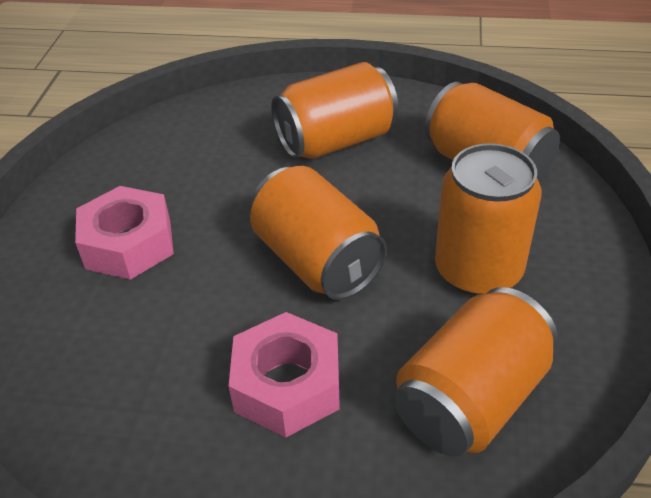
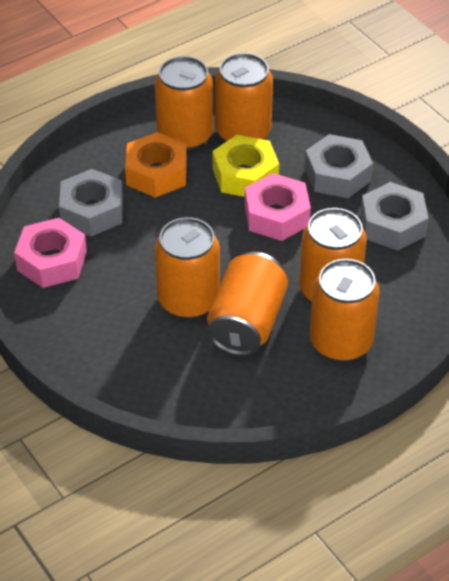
grey nut: 0 -> 3
orange can: 5 -> 6
orange nut: 0 -> 1
yellow nut: 0 -> 1

